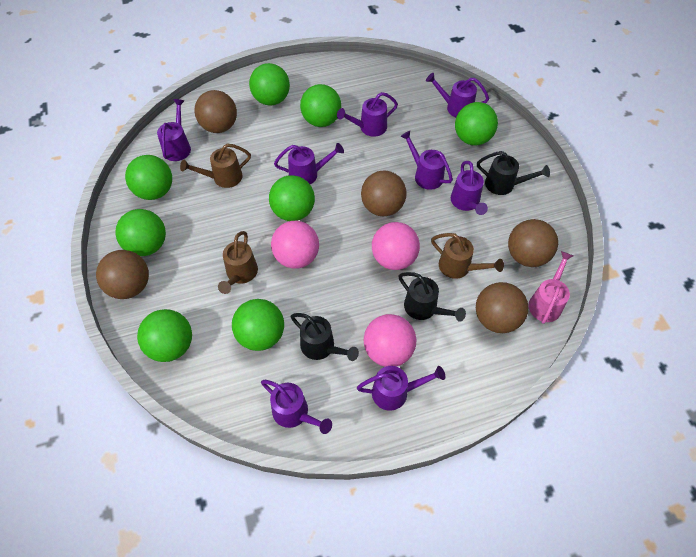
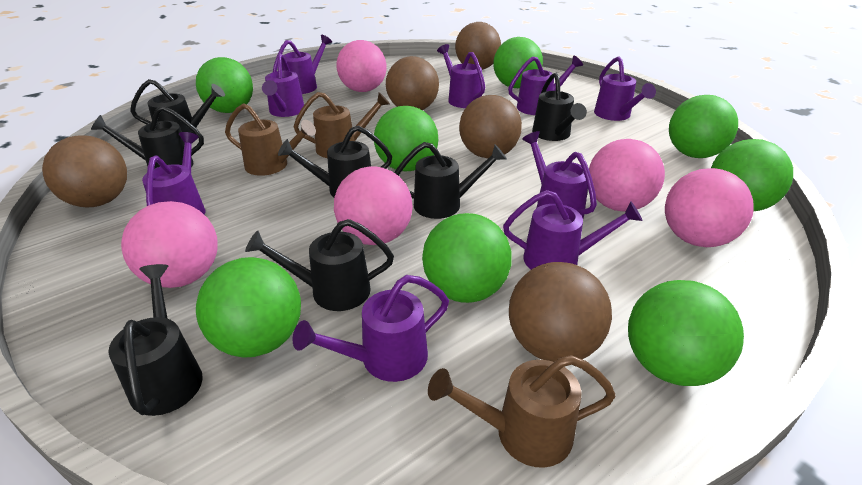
black watering can: 3 -> 7
pink ball: 3 -> 5
pink watering can: 1 -> 0
purple watering can: 8 -> 9

